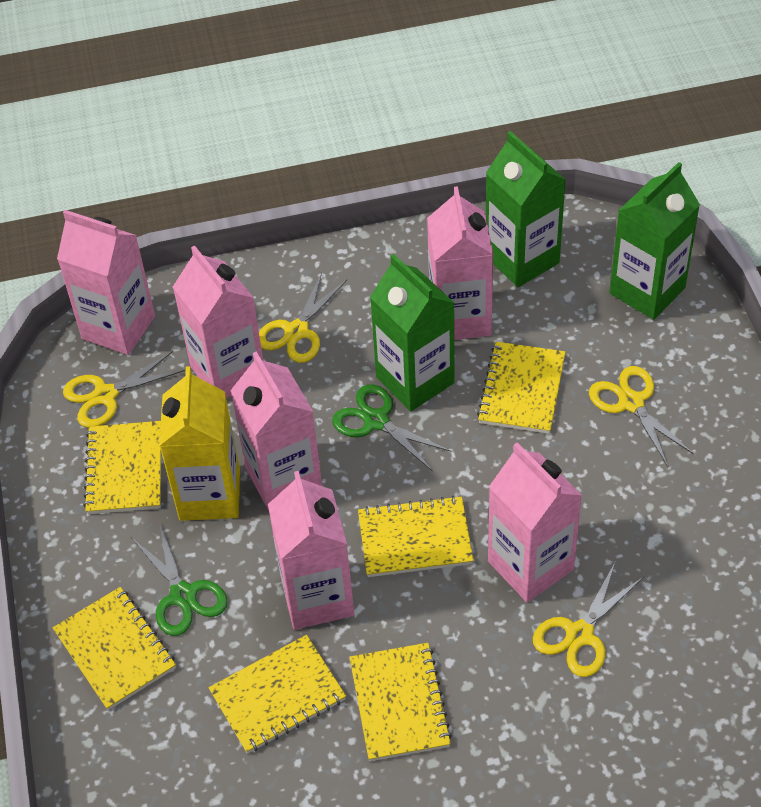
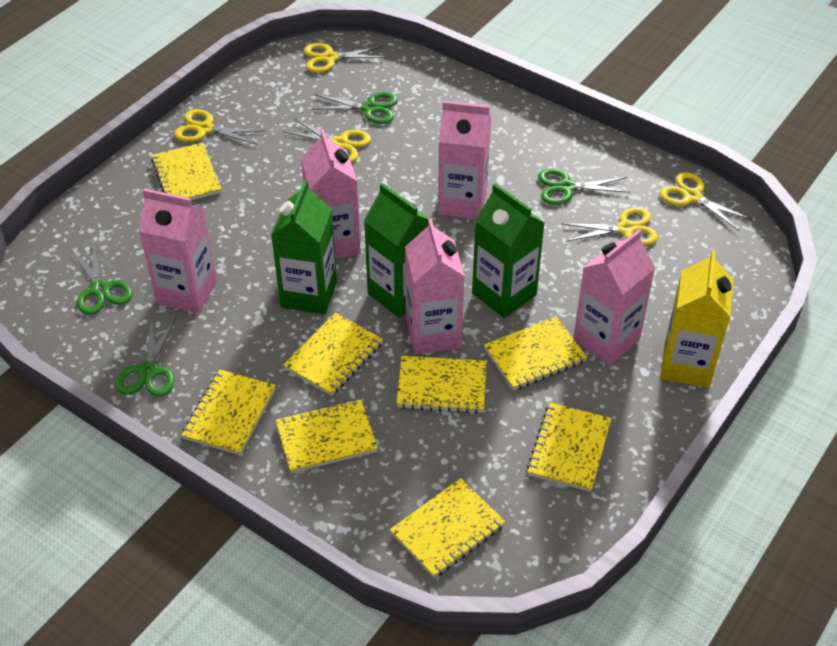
green scissors: 2 -> 4
pink carton: 6 -> 5
yellow notebook: 6 -> 8
yellow scissors: 4 -> 5

